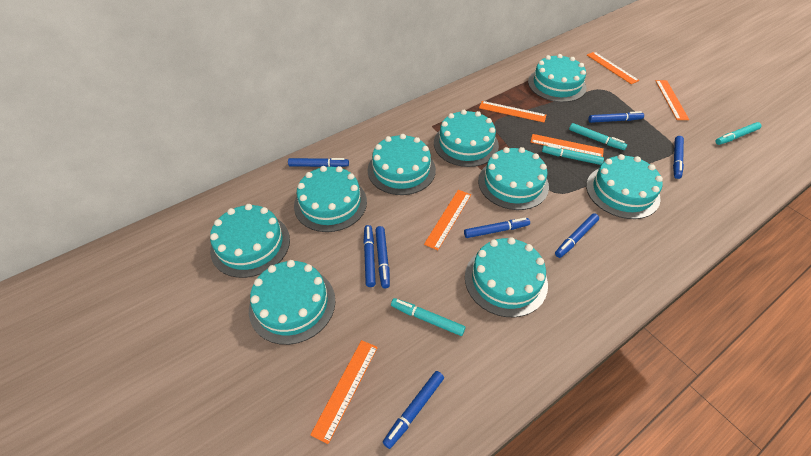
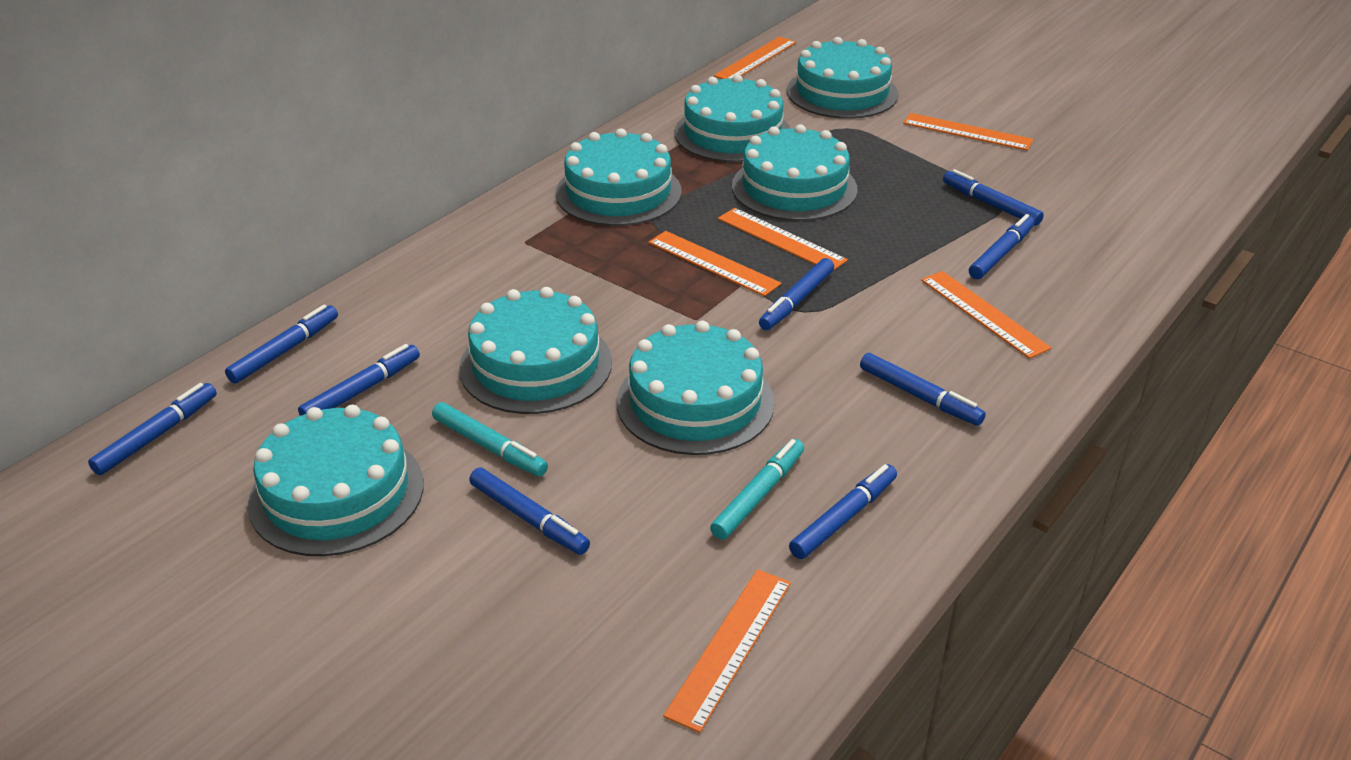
blue marker: 8 -> 9
turquoise cake: 9 -> 7
turquoise marker: 4 -> 2

